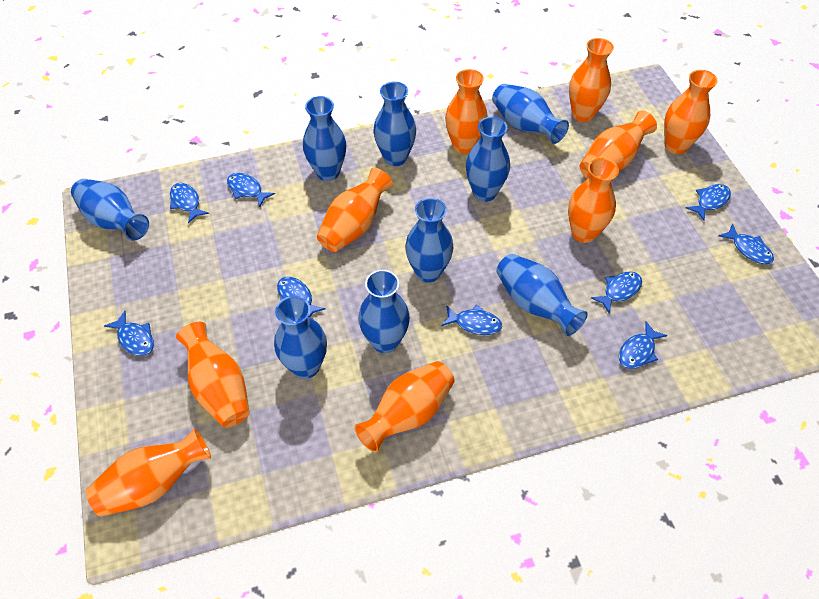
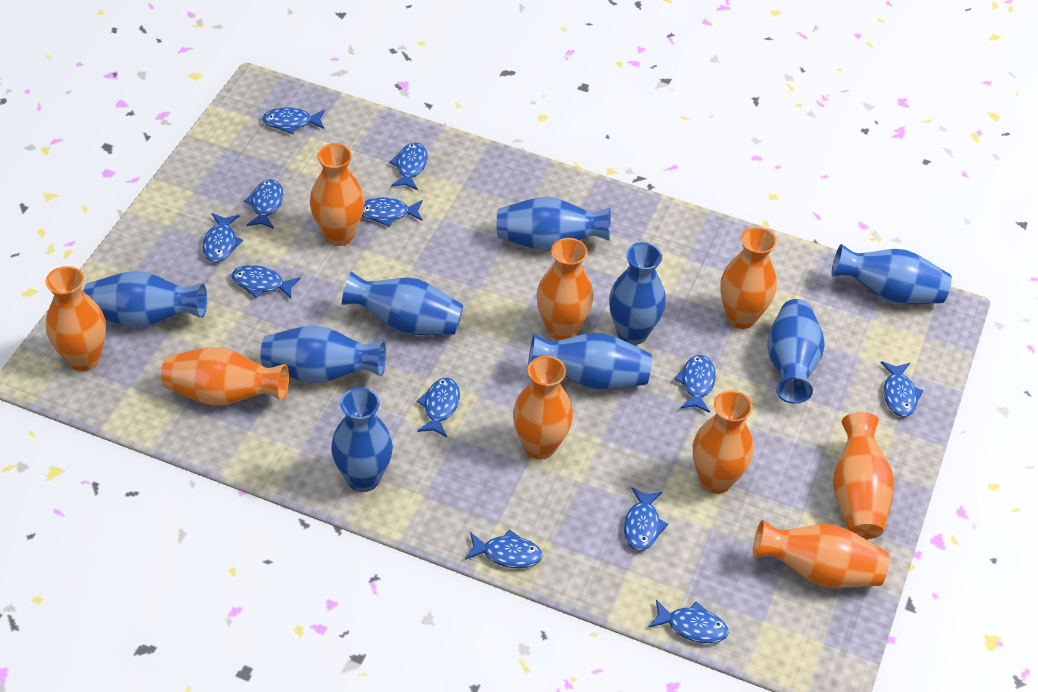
blue fish: 9 -> 12

